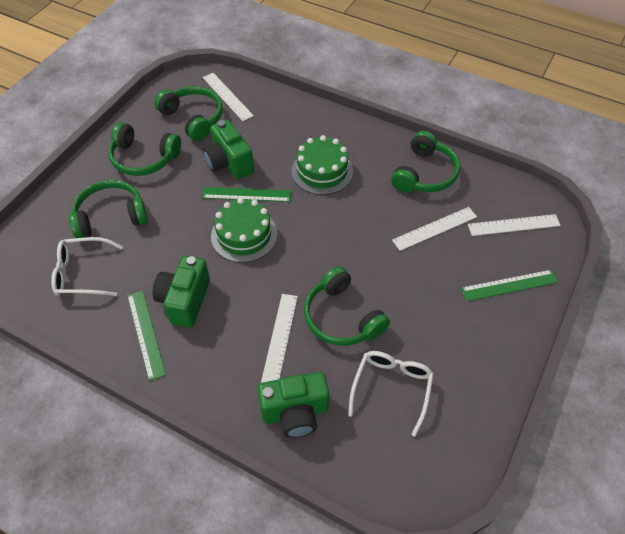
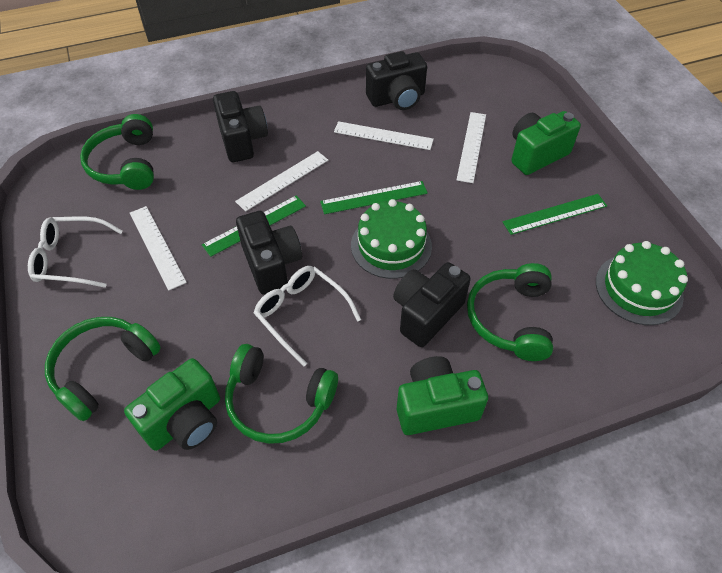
black camera: 0 -> 4
green headphones: 5 -> 4

